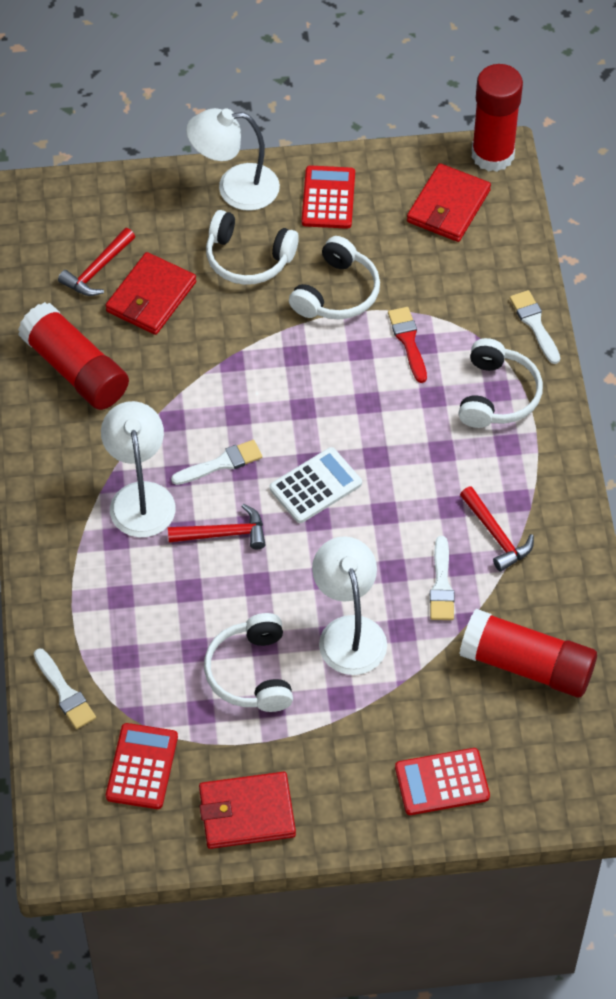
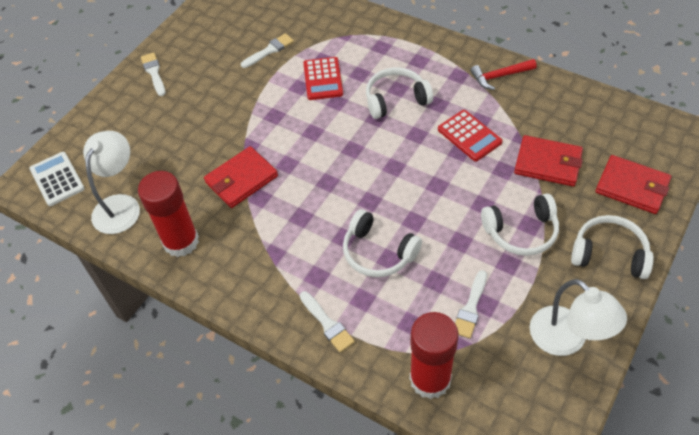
red brush: 1 -> 0
red calculator: 3 -> 2
red glue stick: 3 -> 2
red hammer: 3 -> 1
white lamp: 3 -> 2

